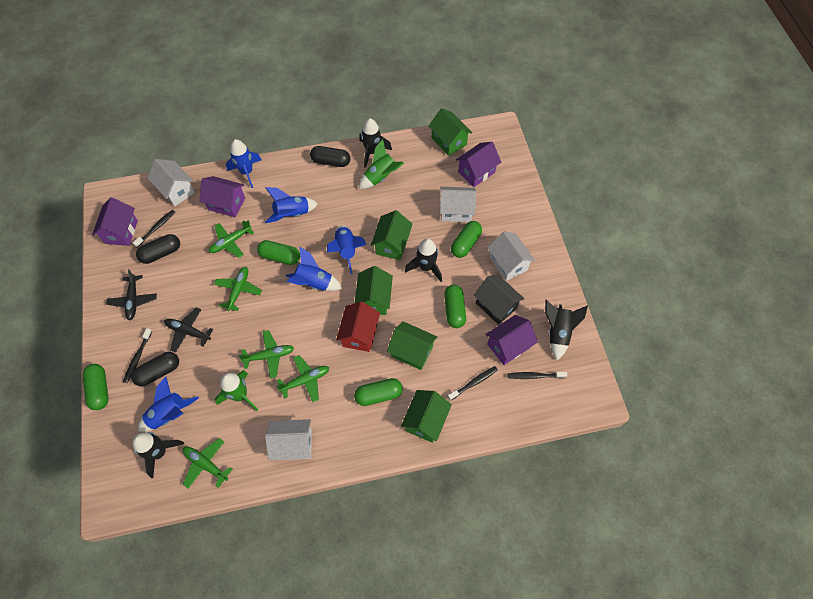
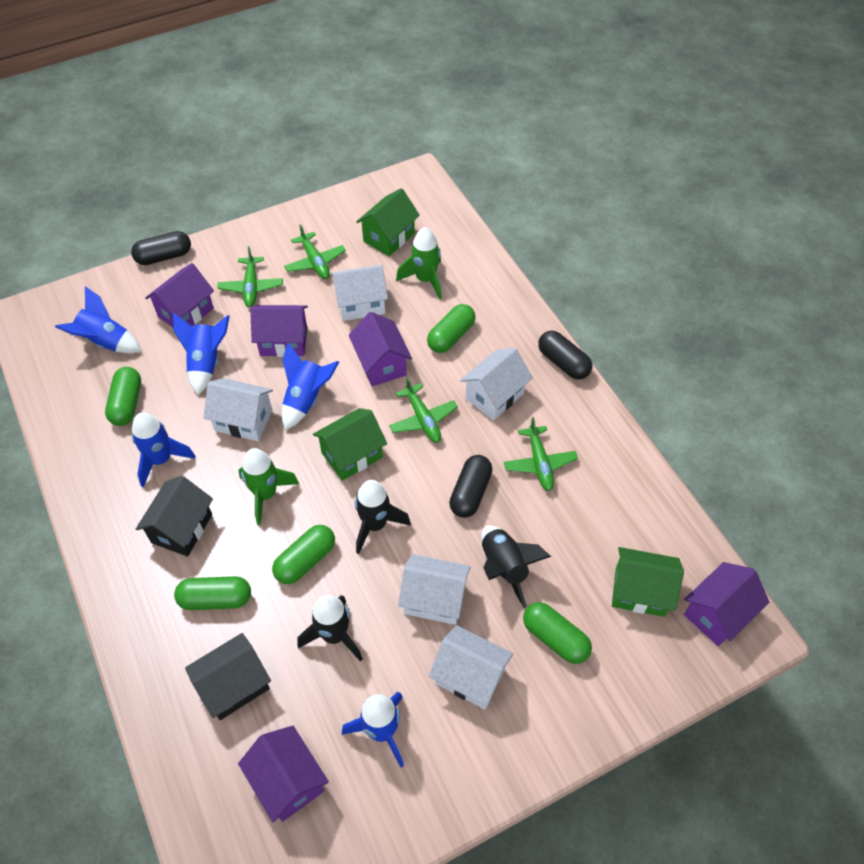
black house: 1 -> 2
black plane: 2 -> 0
black rocket: 4 -> 3
black toothbrush: 4 -> 0
green house: 5 -> 3
green plane: 5 -> 4
purple house: 4 -> 5
red house: 1 -> 0
white house: 4 -> 5

